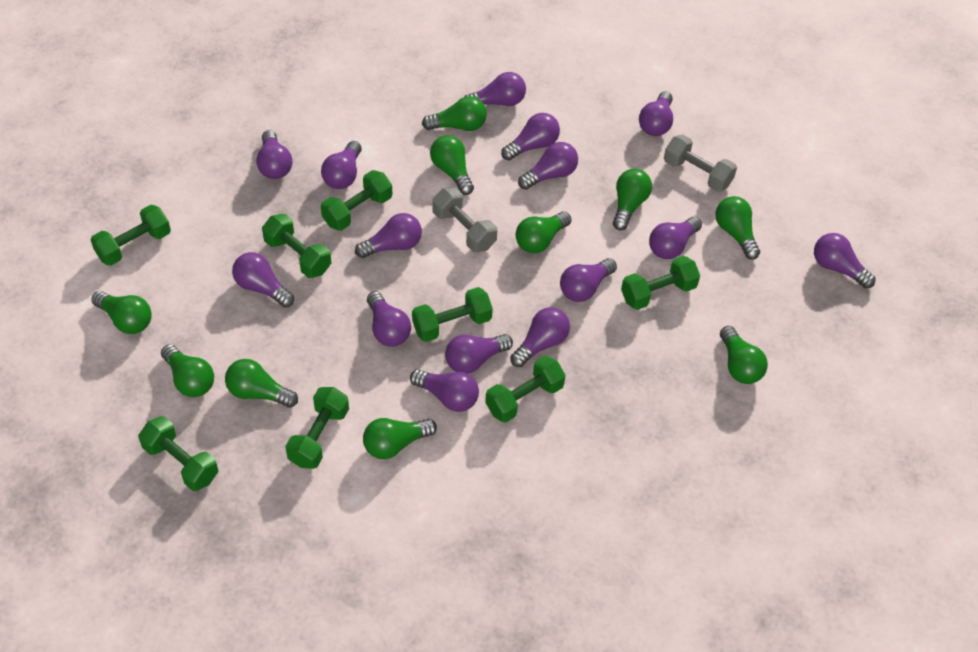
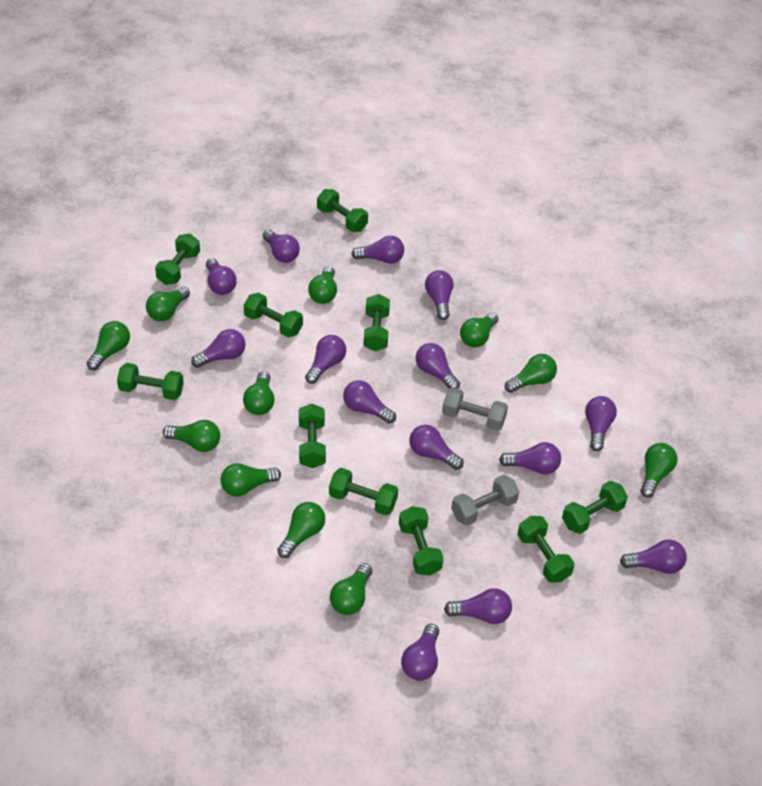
green dumbbell: 8 -> 10
green light bulb: 10 -> 11
purple light bulb: 15 -> 14

